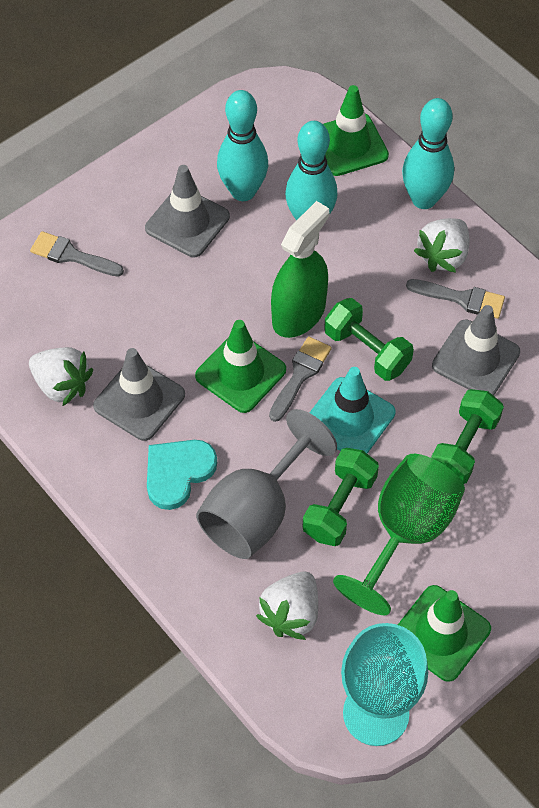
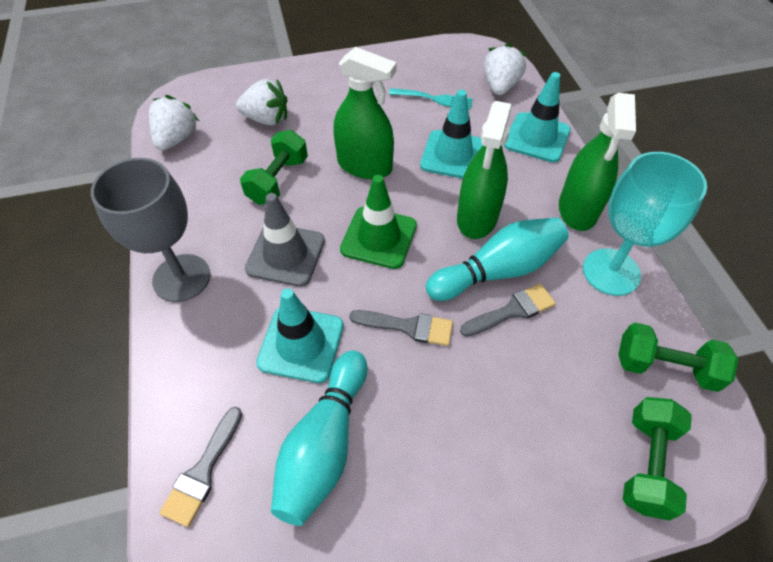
green goblet: 1 -> 0
green spray bottle: 1 -> 3
green traffic cone: 3 -> 1
grey traffic cone: 3 -> 1
turquoise bowling pin: 3 -> 2
turquoise fork: 0 -> 1
turquoise heart: 1 -> 0
turquoise traffic cone: 1 -> 3

